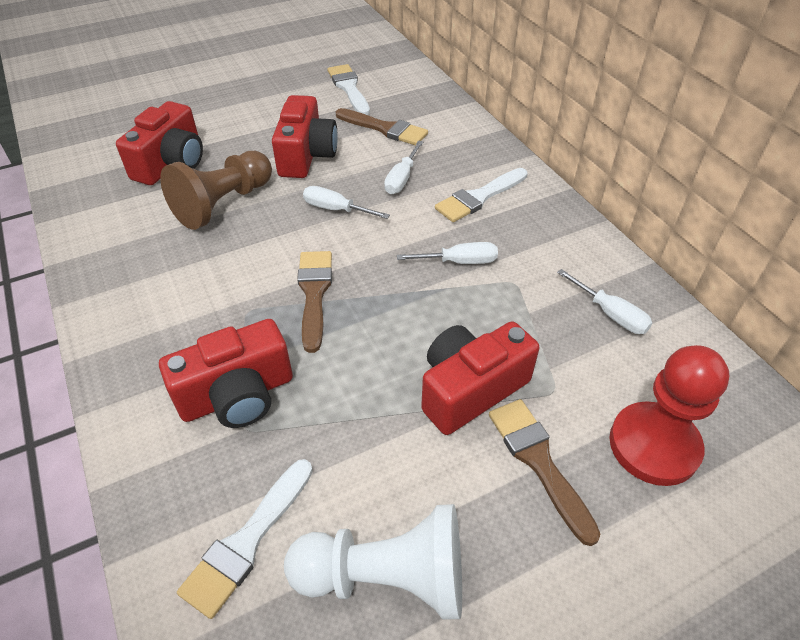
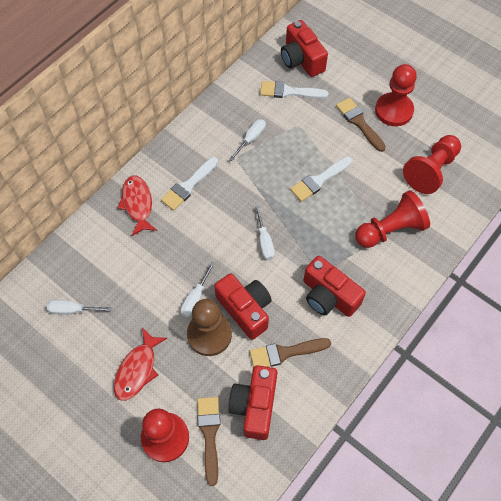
red fish: 0 -> 2
red pawn: 1 -> 4
white pawn: 1 -> 0

